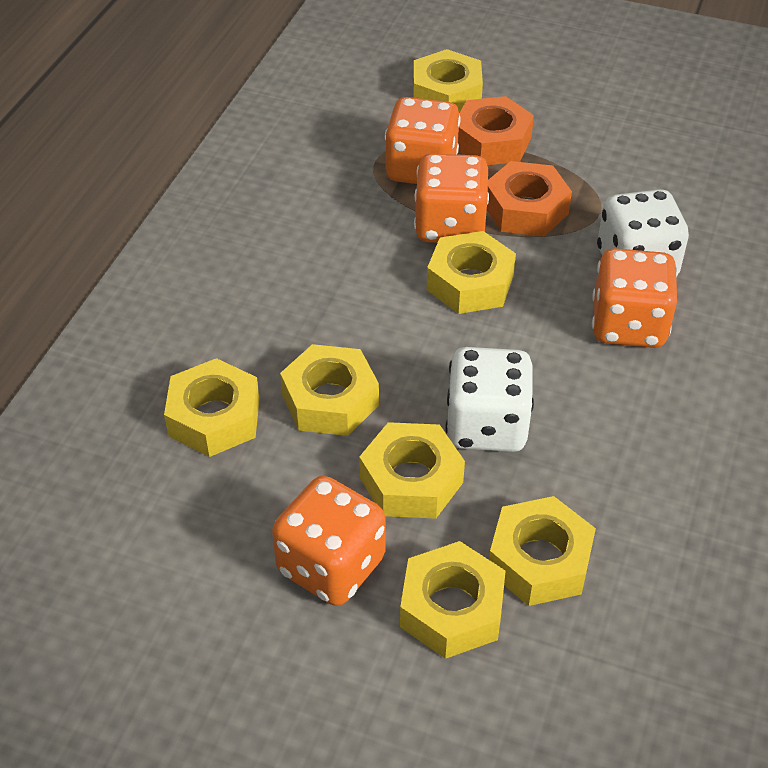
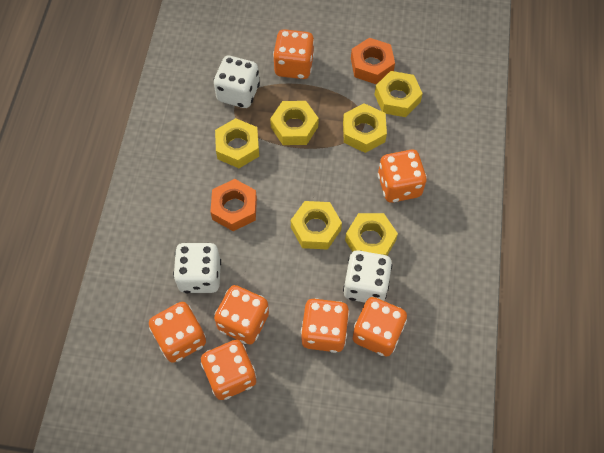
orange dice: 4 -> 7
white dice: 2 -> 3
yellow nut: 7 -> 6

